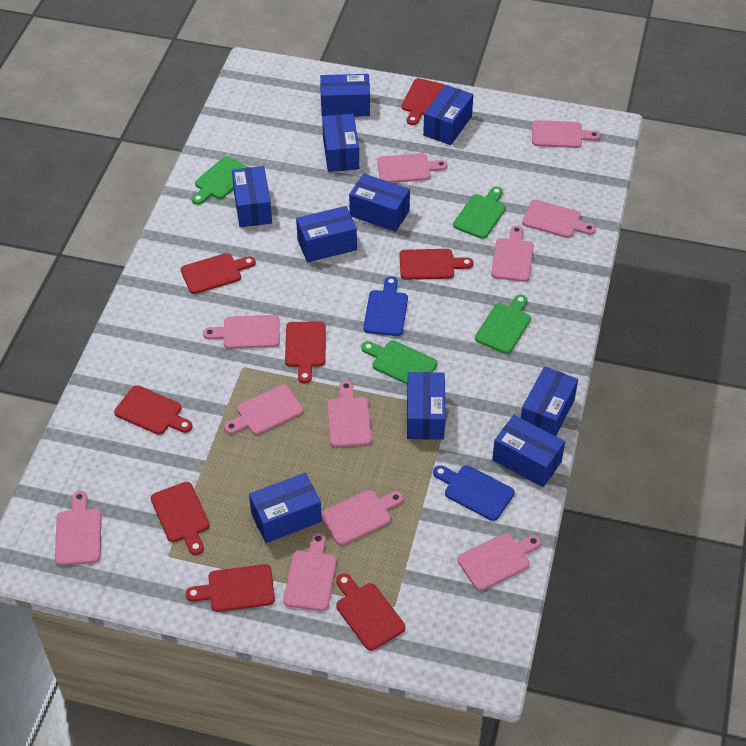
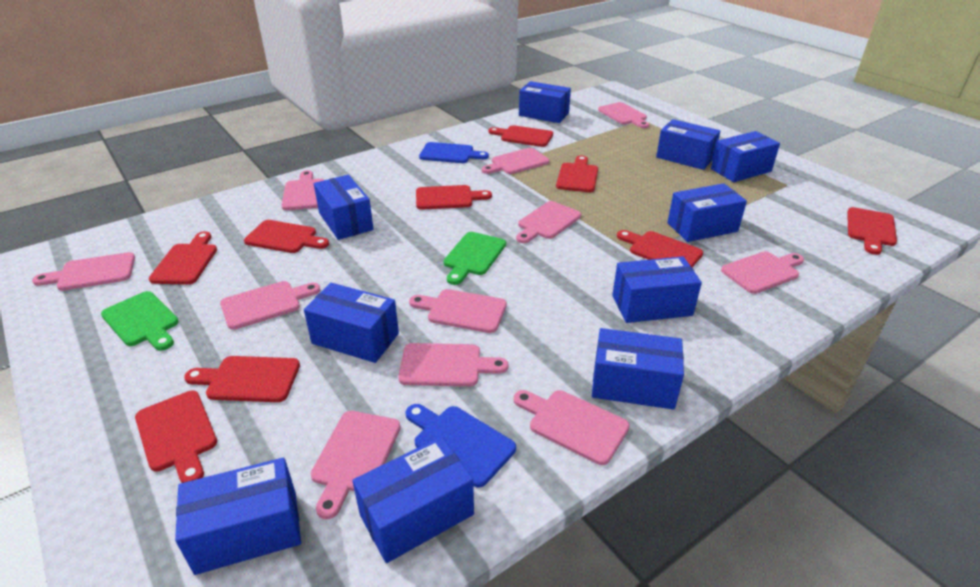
green cutting board: 4 -> 2
red cutting board: 8 -> 9

